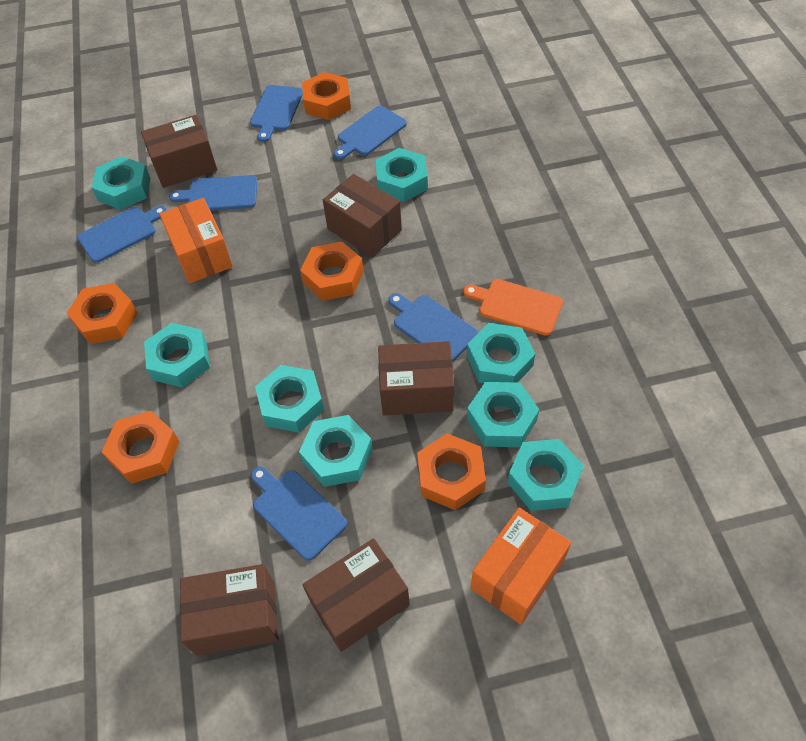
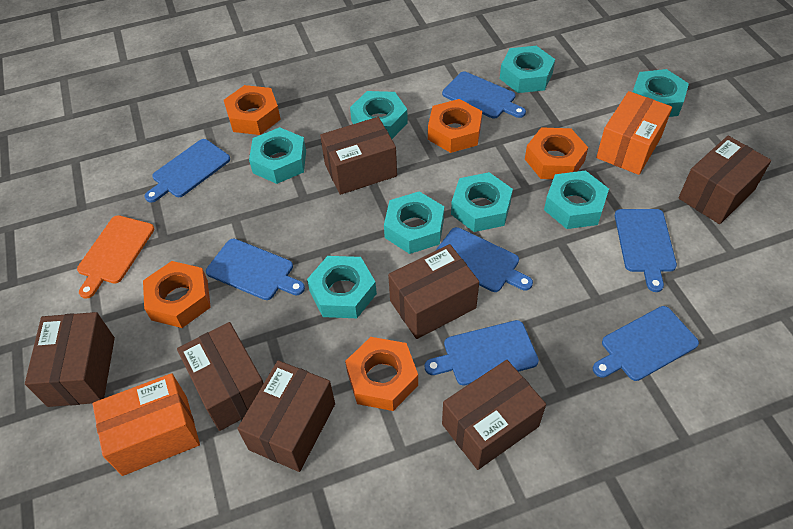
blue cutting board: 6 -> 7
brown box: 5 -> 7

